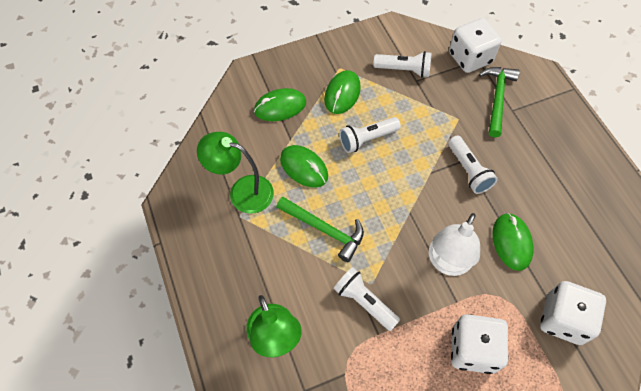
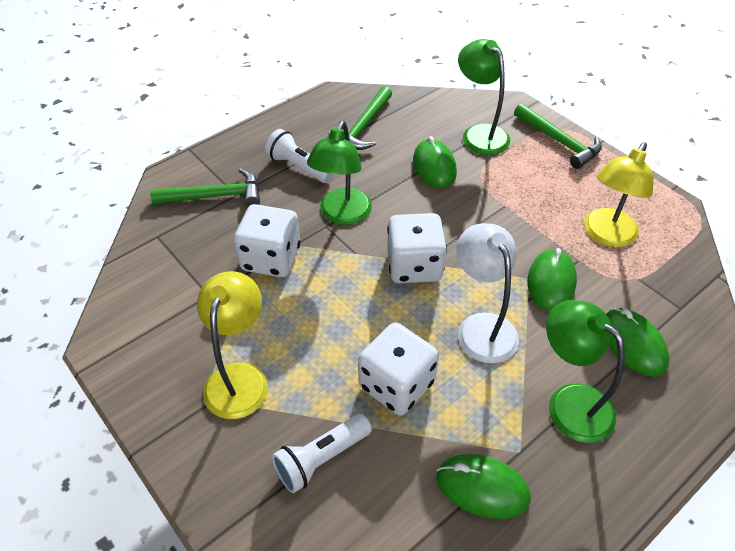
green hammer: 2 -> 3
green lamp: 2 -> 3
white flashlight: 4 -> 2
yellow lamp: 0 -> 2

